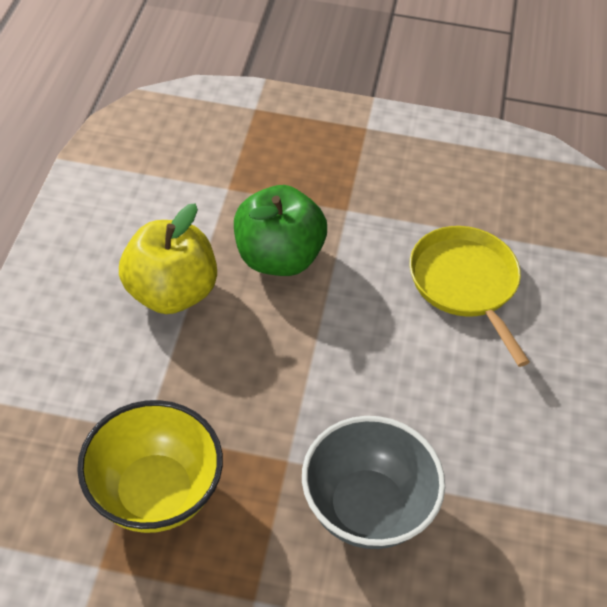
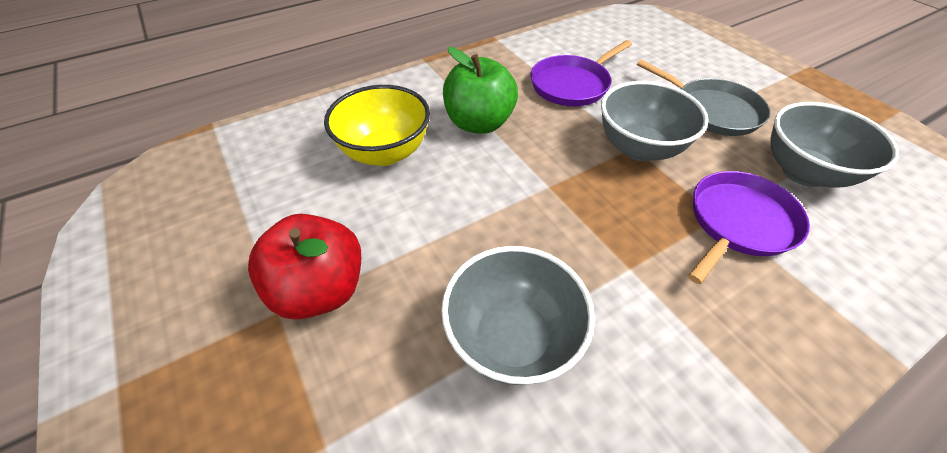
grey bowl: 1 -> 3
grey pan: 0 -> 1
purple pan: 0 -> 2
red apple: 0 -> 1
yellow apple: 1 -> 0
yellow pan: 1 -> 0

